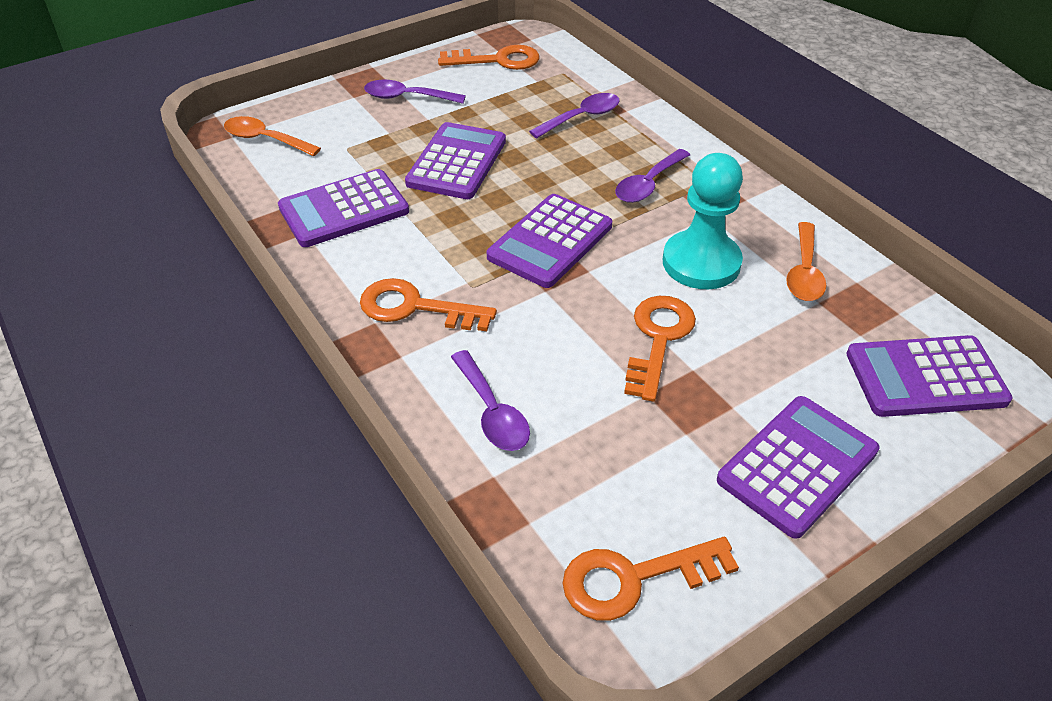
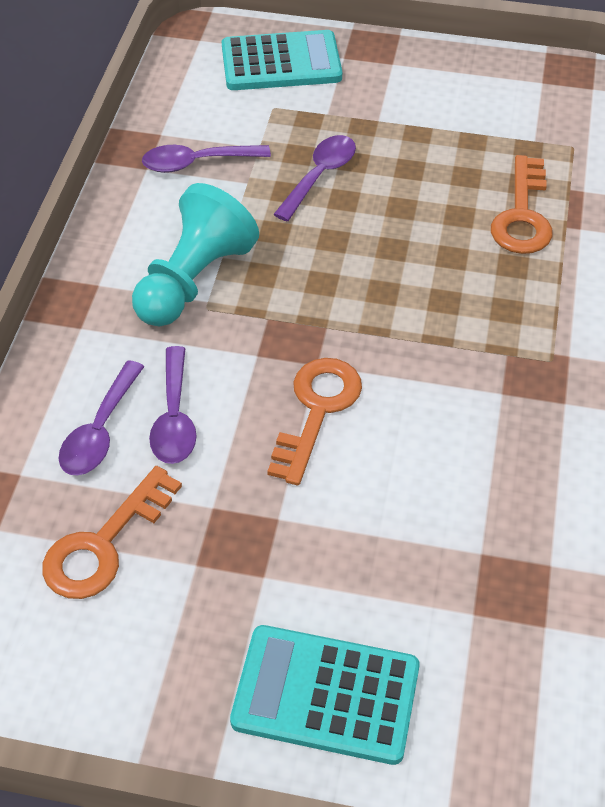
orange key: 4 -> 3
orange spoon: 2 -> 0
purple calculator: 5 -> 0
turquoise calculator: 0 -> 2

